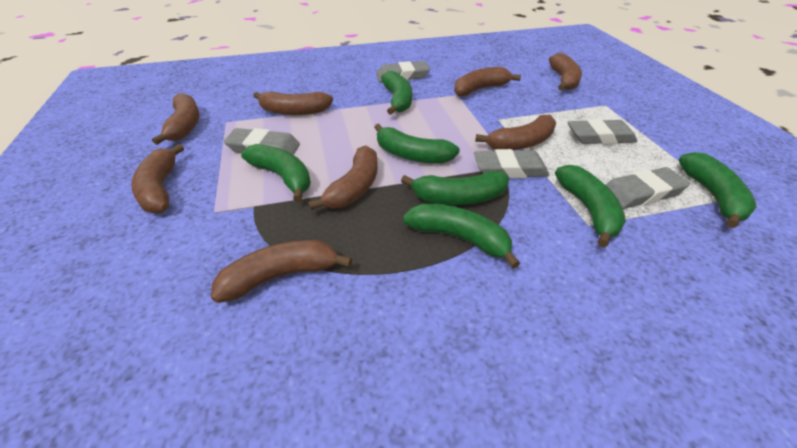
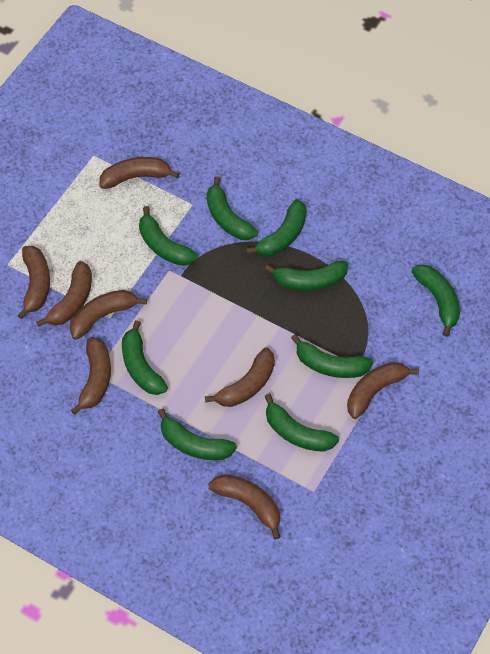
green banana: 7 -> 9
grey eraser: 5 -> 0

